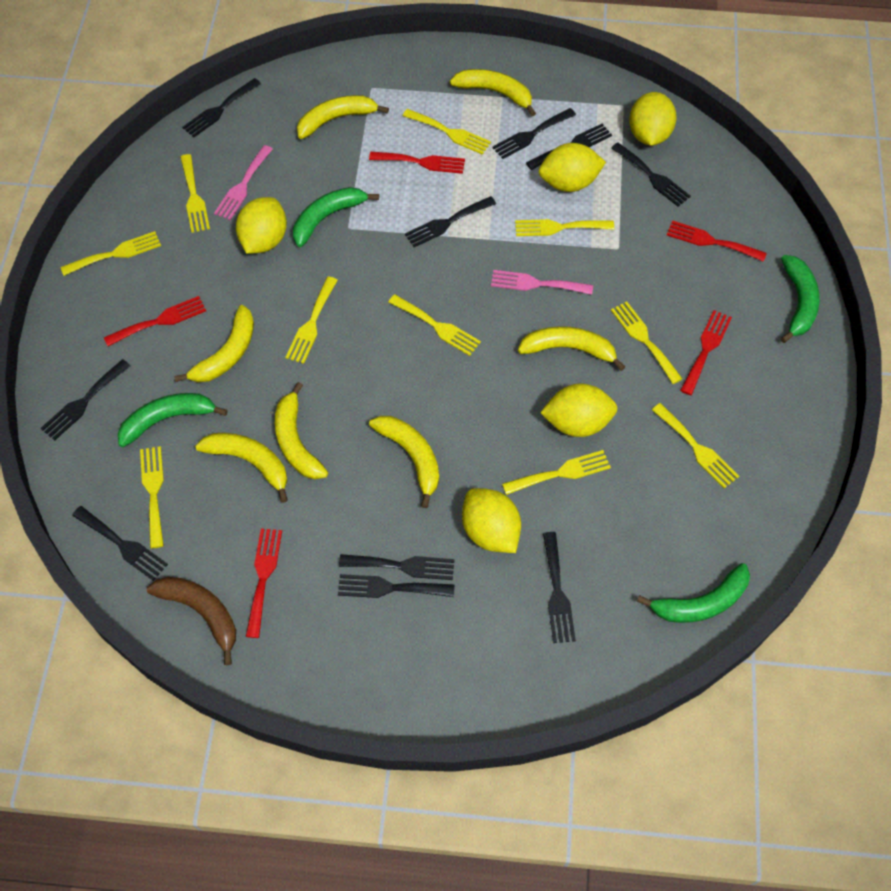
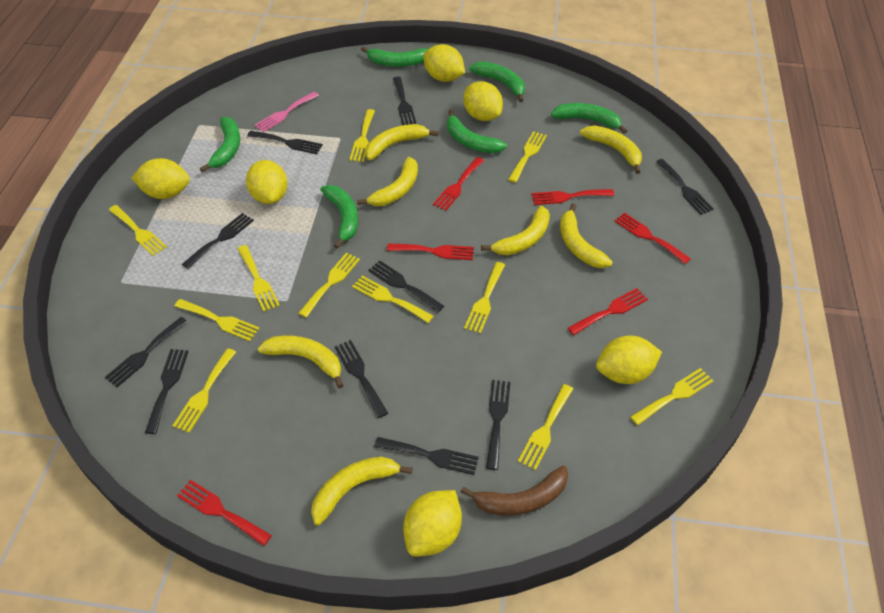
green banana: 4 -> 6
pink fork: 2 -> 1
red fork: 5 -> 6
yellow fork: 10 -> 11
yellow lemon: 5 -> 6

